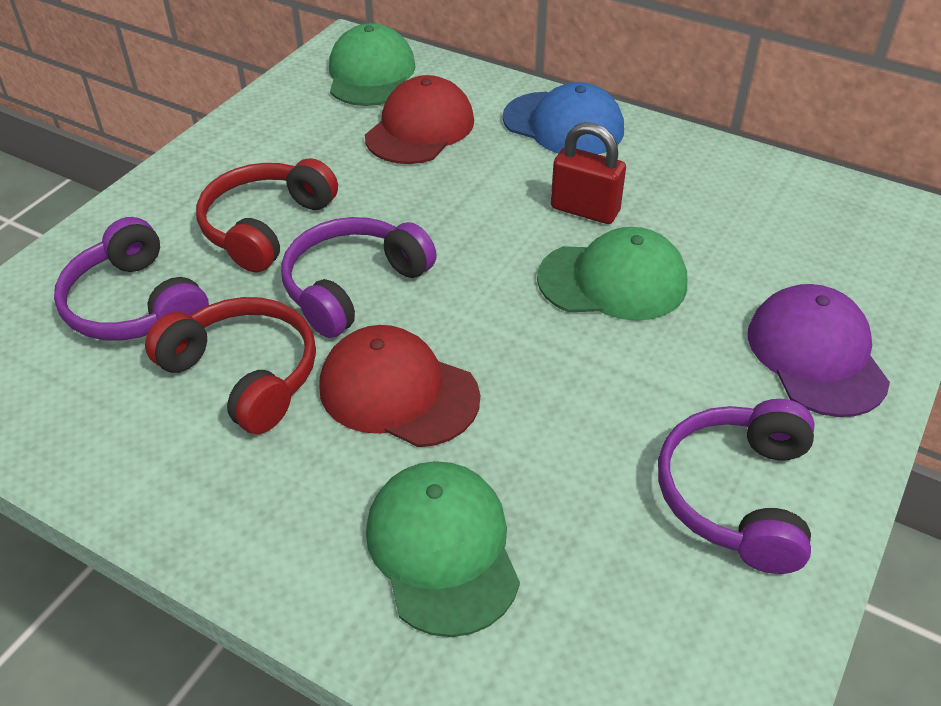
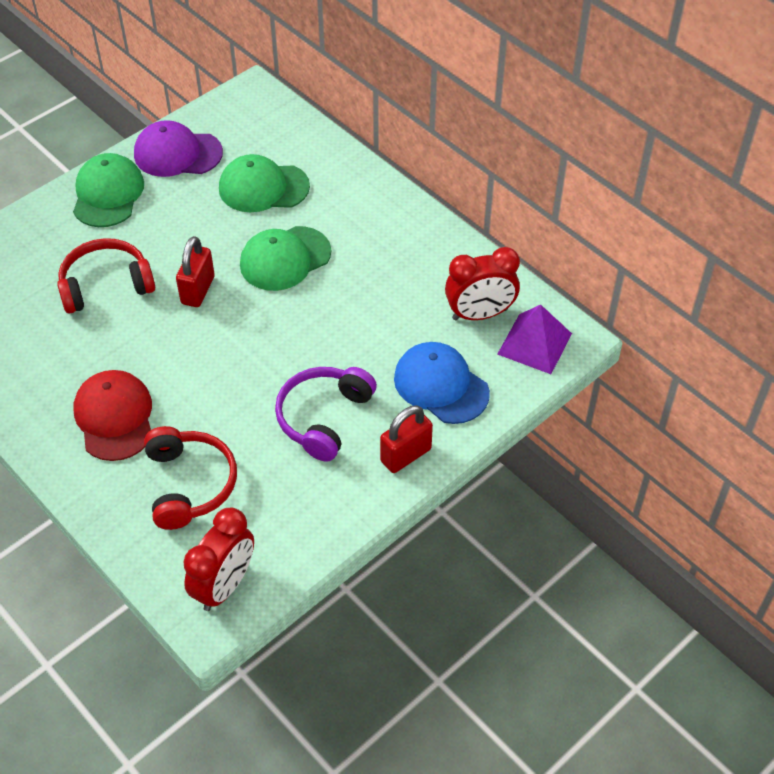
purple headphones: 3 -> 1
purple pyramid: 0 -> 1
red cap: 2 -> 1
red clock: 0 -> 2
red padlock: 1 -> 2

